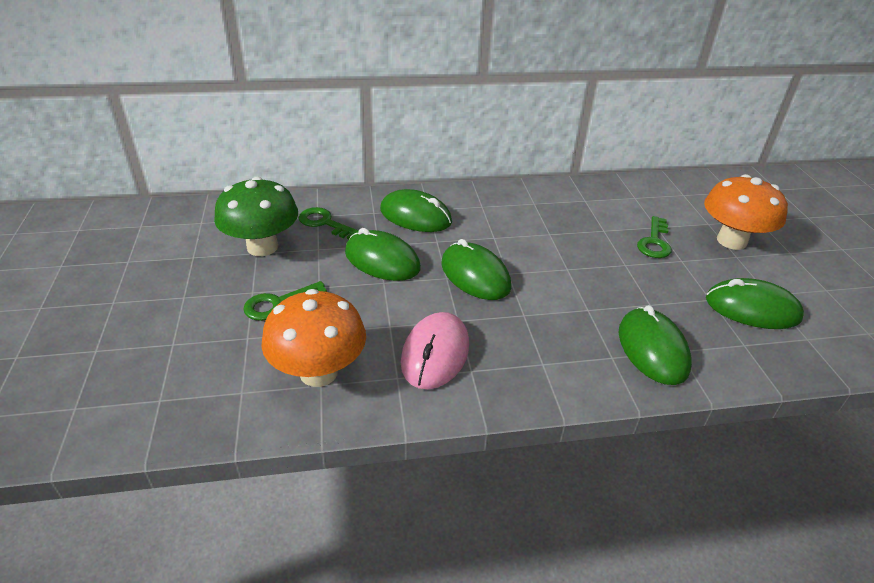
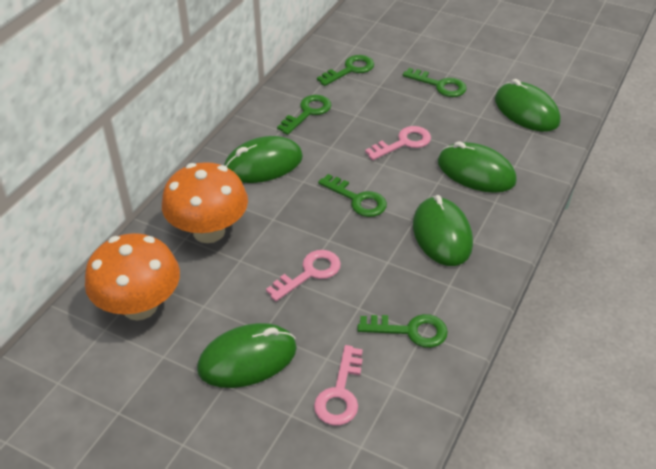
green key: 3 -> 5
green mushroom: 1 -> 0
pink key: 0 -> 3
pink mouse: 1 -> 0

